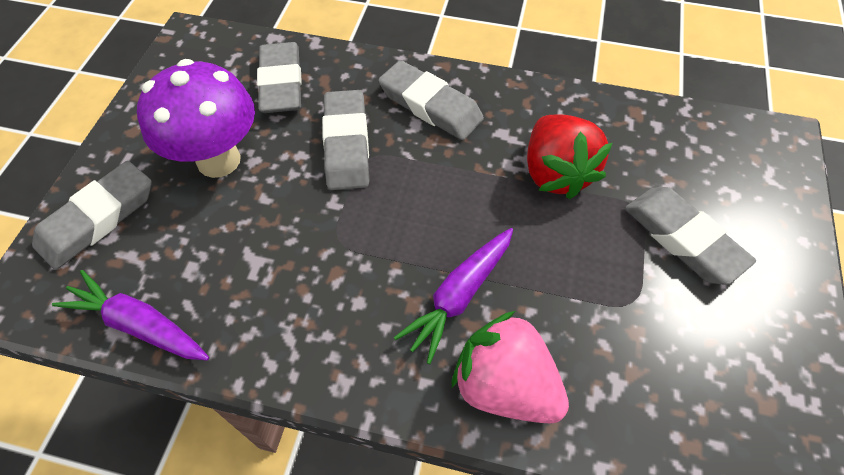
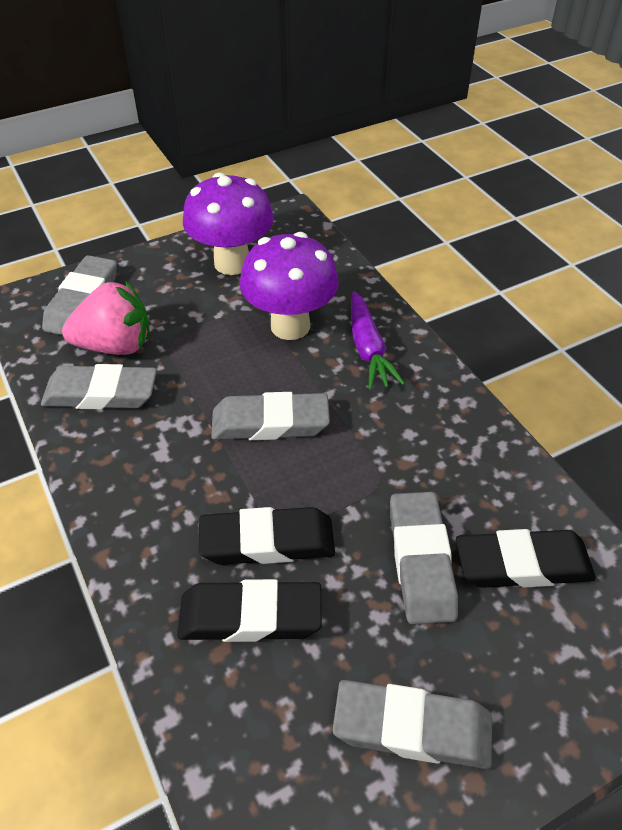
black eraser: 0 -> 3
purple carrot: 2 -> 1
purple mushroom: 1 -> 2
red strawberry: 1 -> 0

